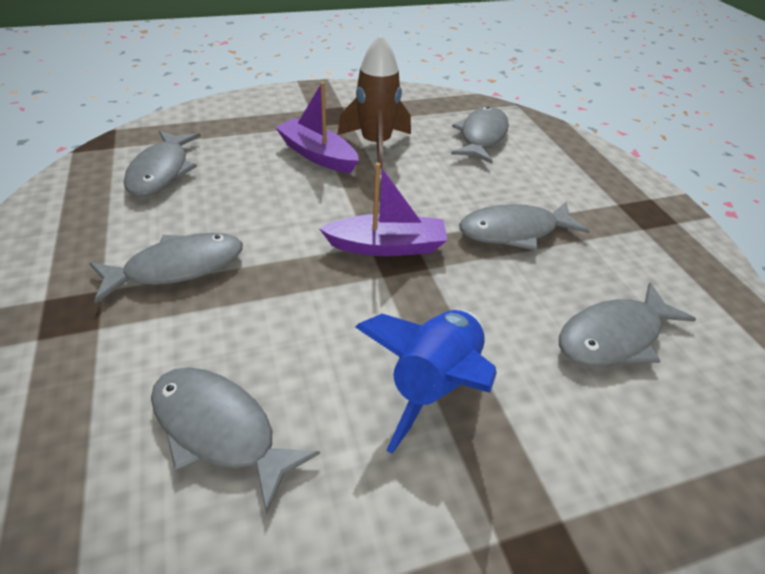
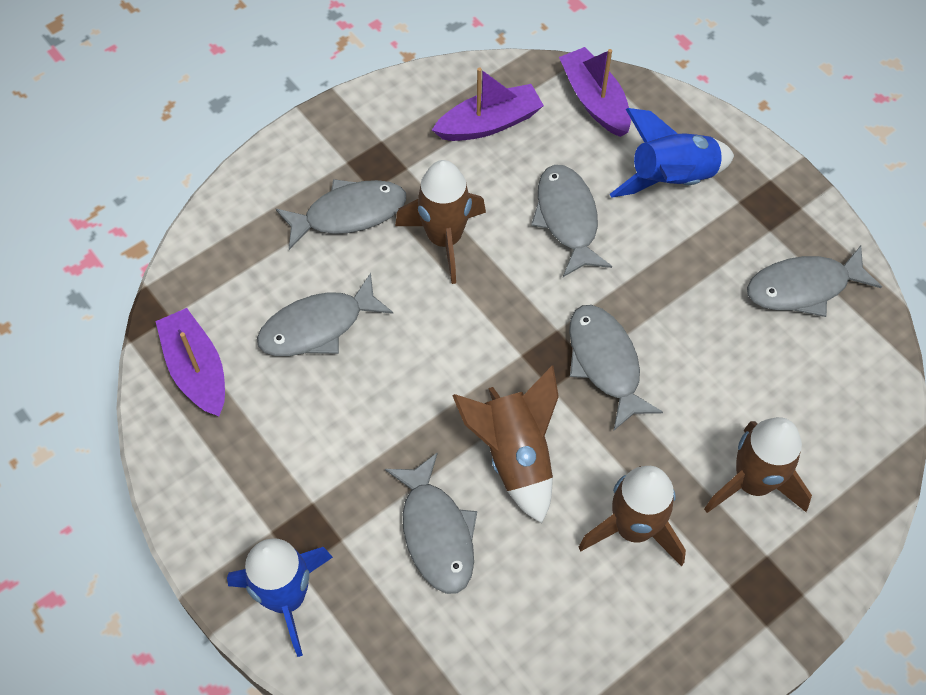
blue rocket: 1 -> 2
brown rocket: 1 -> 4
purple boat: 2 -> 3

